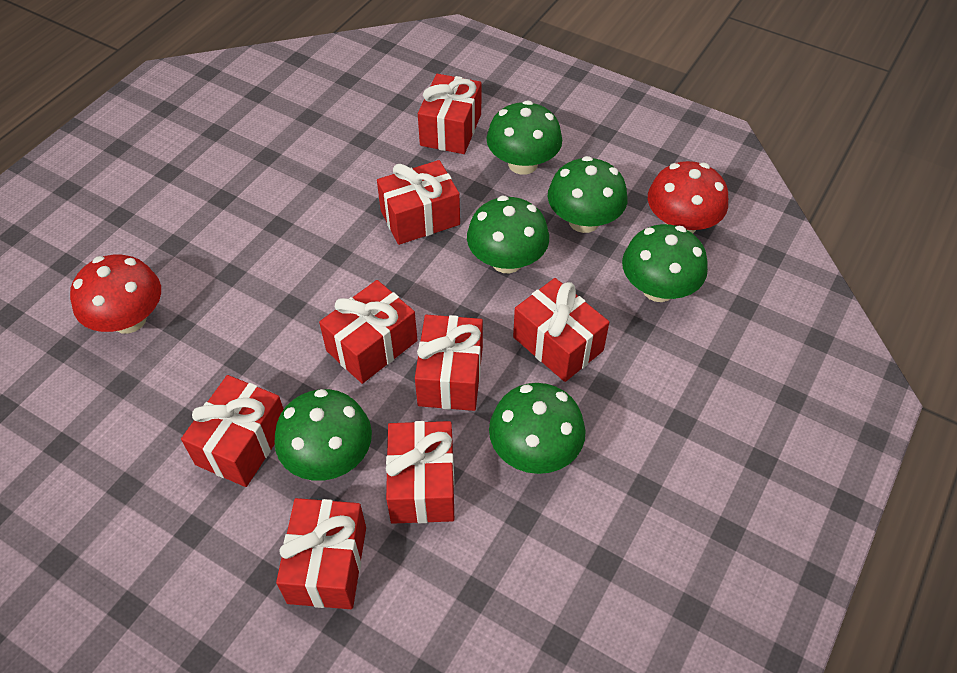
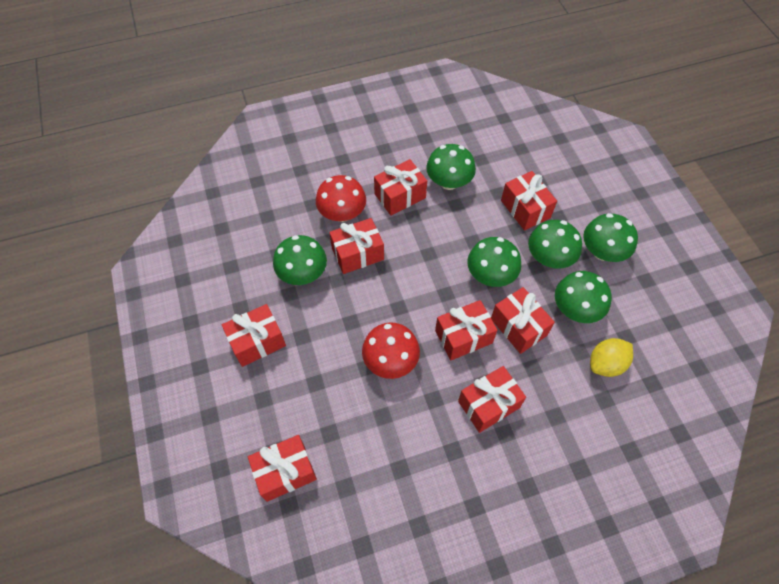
yellow lemon: 0 -> 1

